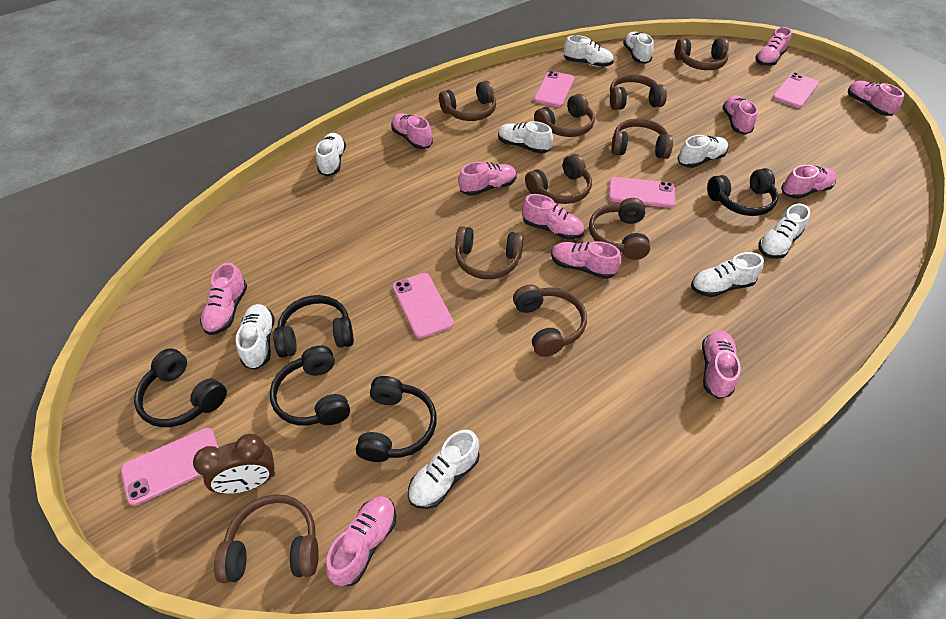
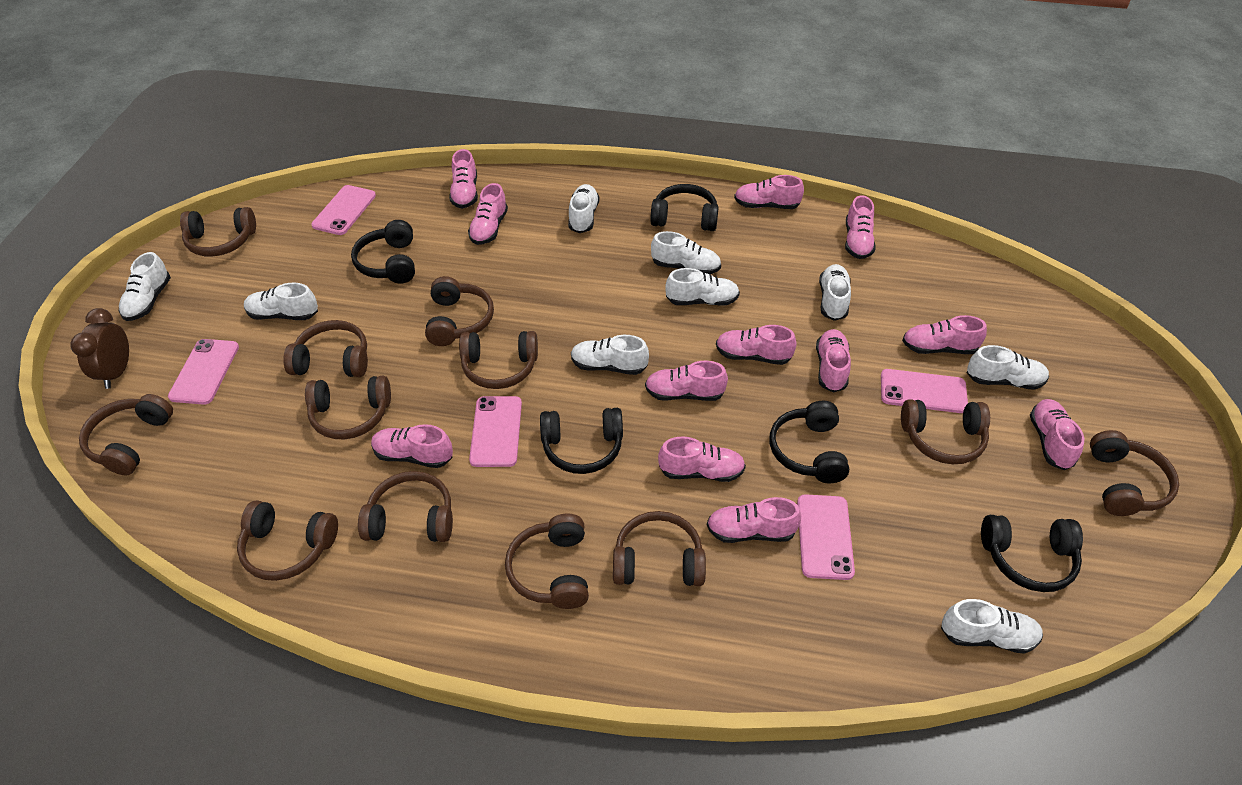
brown headphones: 10 -> 12
pink shoe: 11 -> 12

